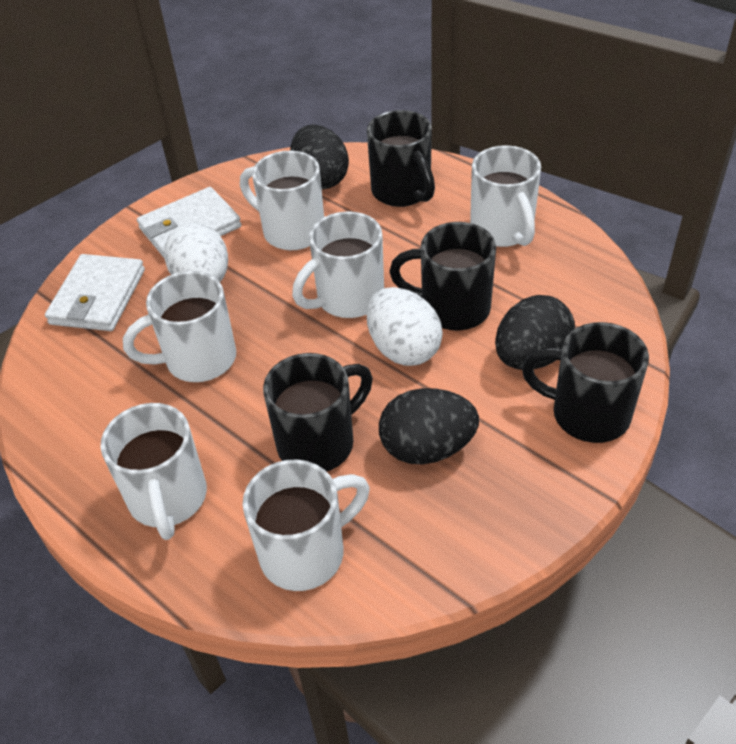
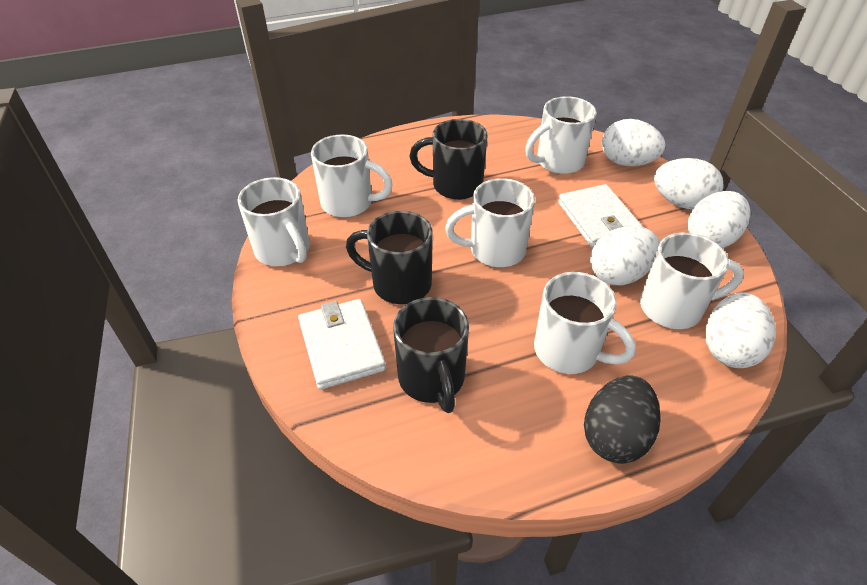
black egg: 3 -> 1
black mug: 4 -> 3
white egg: 2 -> 5

